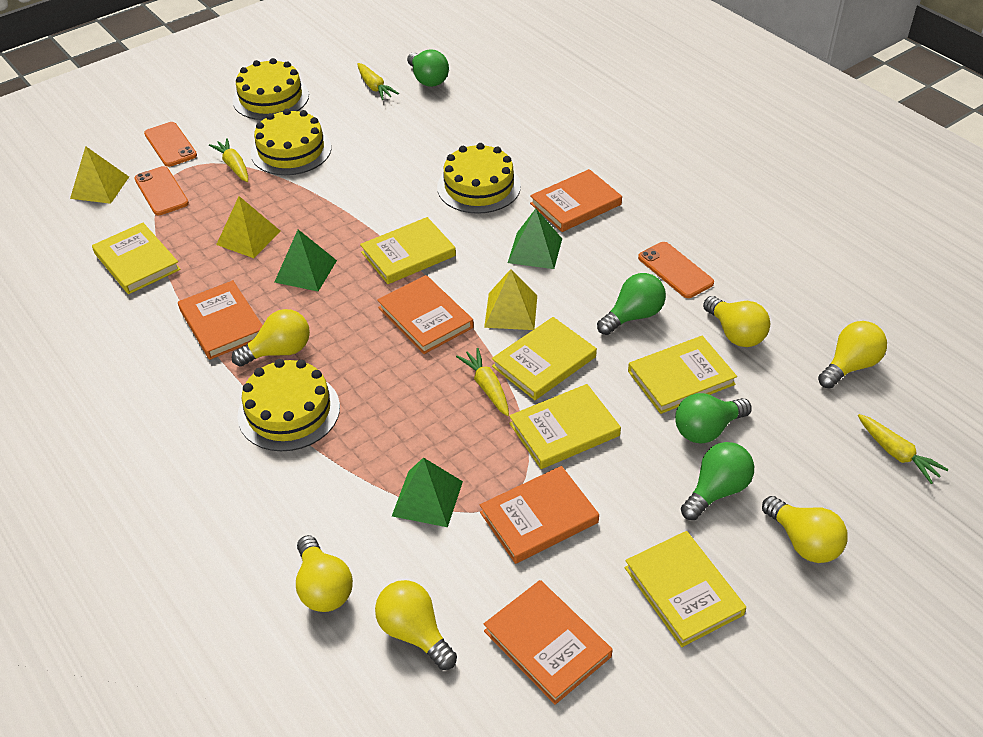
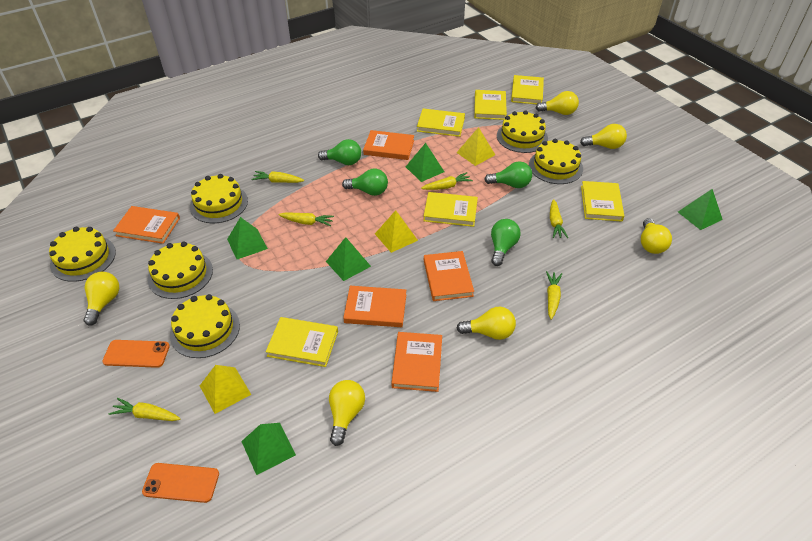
green pyramid: 3 -> 5
orange phone: 3 -> 2
yellow cake: 4 -> 6
yellow carrot: 4 -> 6

